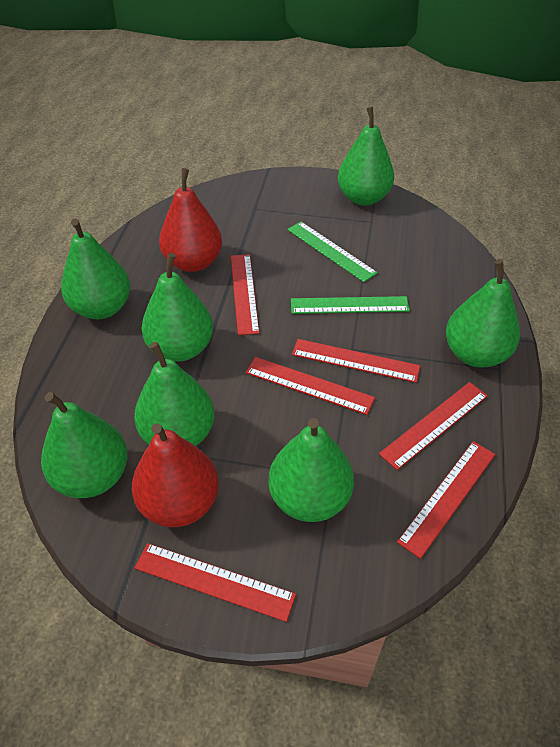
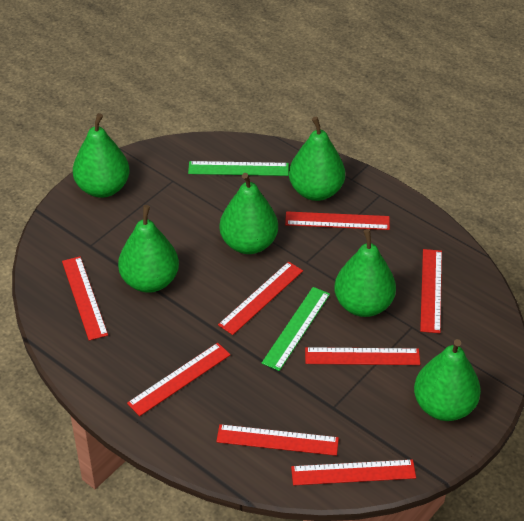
green pear: 7 -> 6
red pear: 2 -> 0
red ruler: 6 -> 8

